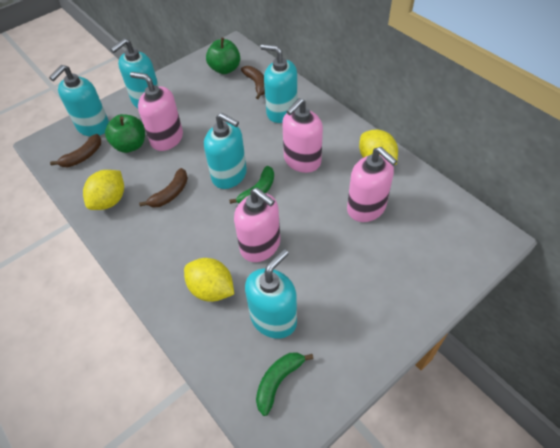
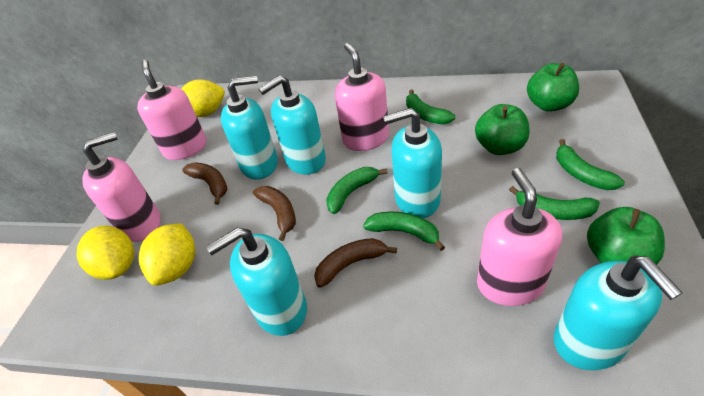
green apple: 2 -> 3
green banana: 2 -> 5

